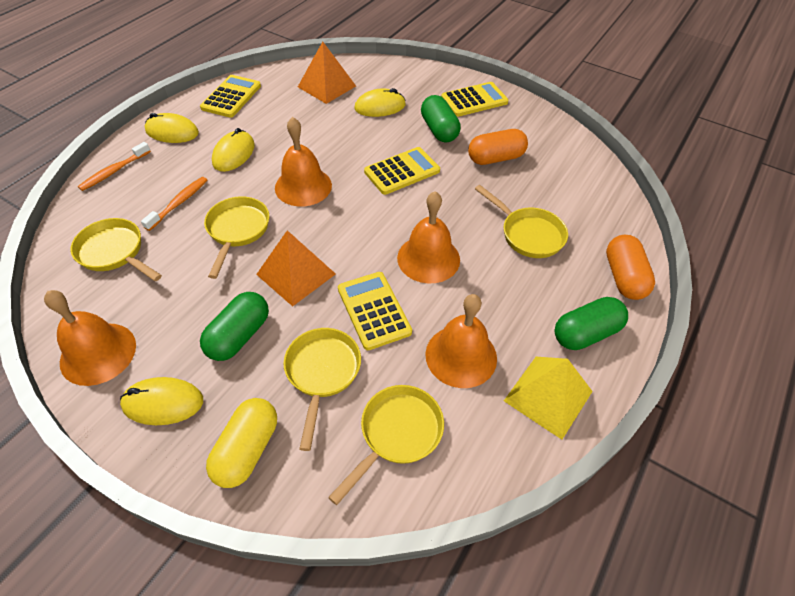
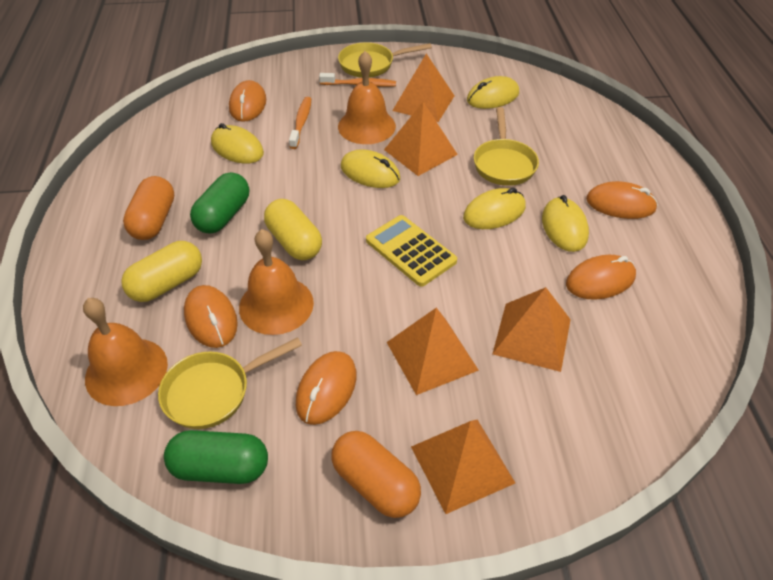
green capsule: 3 -> 2
orange bell: 4 -> 3
orange mouse: 0 -> 5
orange pyramid: 2 -> 5
yellow calculator: 4 -> 1
yellow capsule: 1 -> 2
yellow mouse: 4 -> 5
yellow pan: 5 -> 3
yellow pyramid: 1 -> 0

